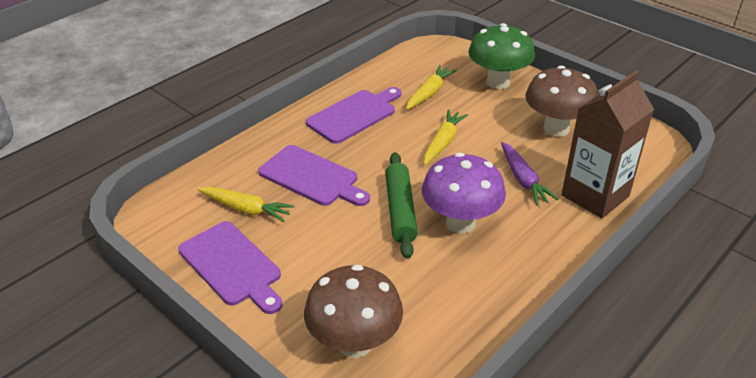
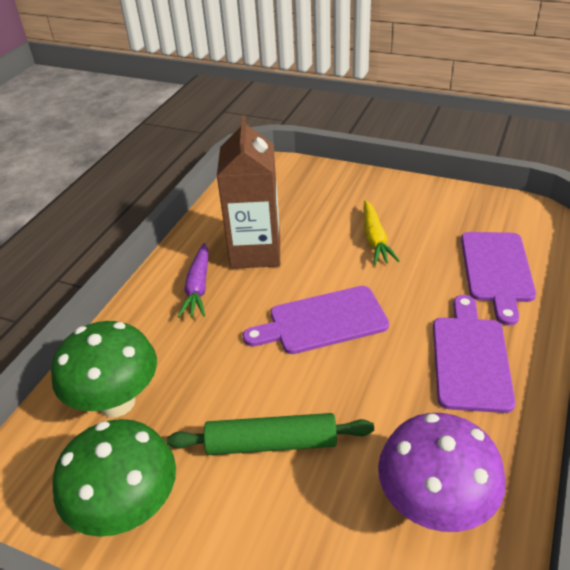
brown mushroom: 2 -> 0
green mushroom: 1 -> 2
yellow carrot: 3 -> 1

